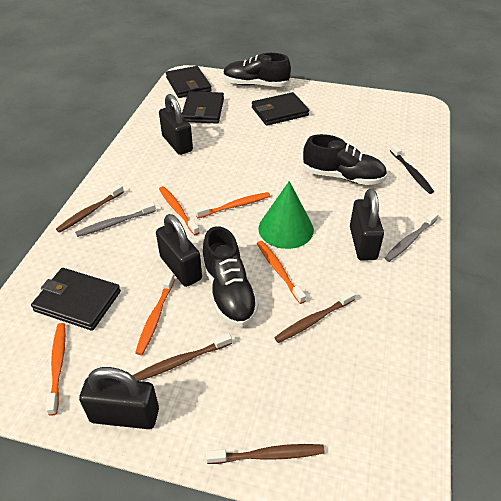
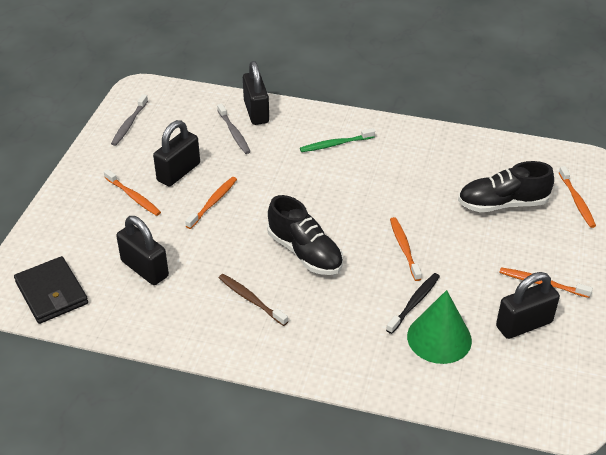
black shoe: 3 -> 2
black wallet: 4 -> 1
brown toothbrush: 4 -> 1
green toothbrush: 0 -> 1

